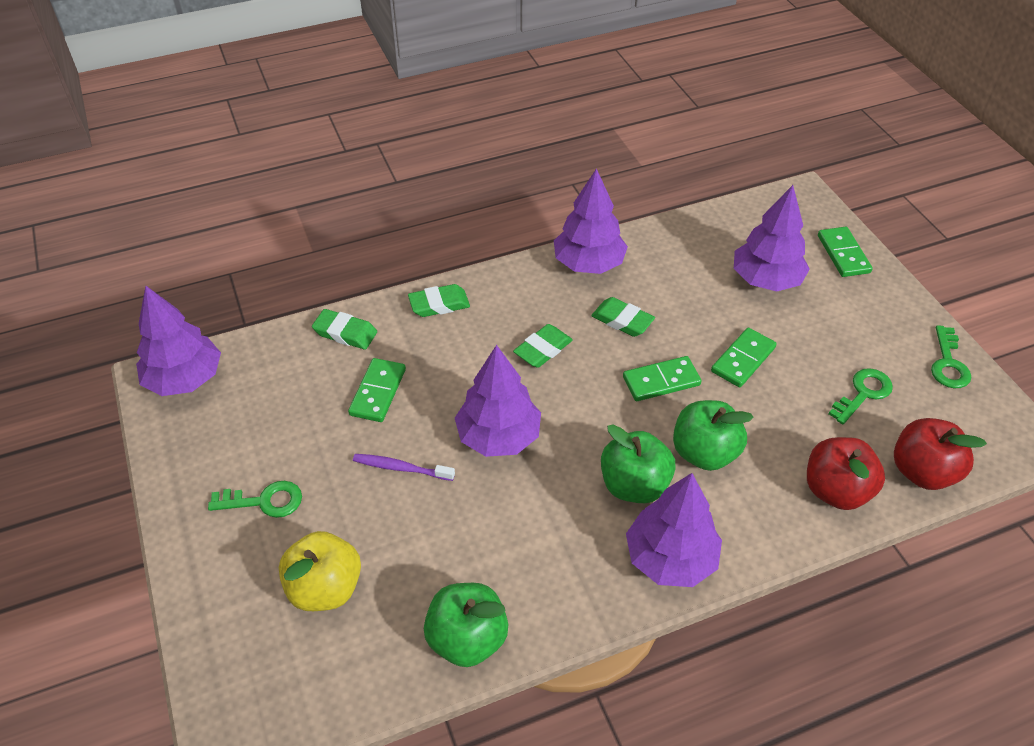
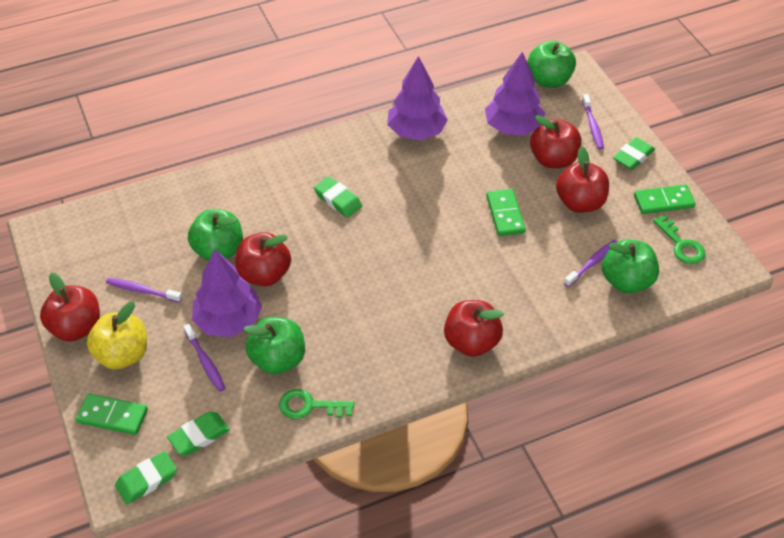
green apple: 3 -> 4
green domino: 4 -> 3
green key: 3 -> 2
purple toothbrush: 1 -> 4
purple tree: 5 -> 3
red apple: 2 -> 5

